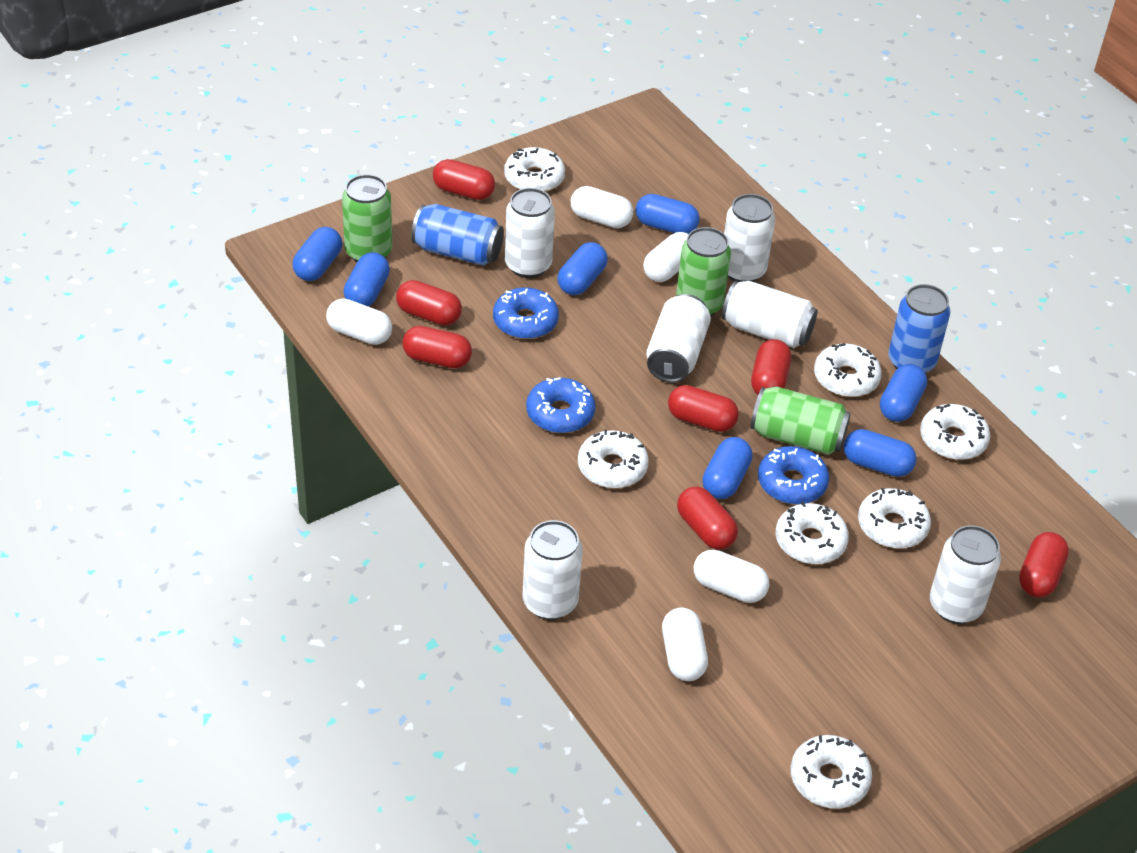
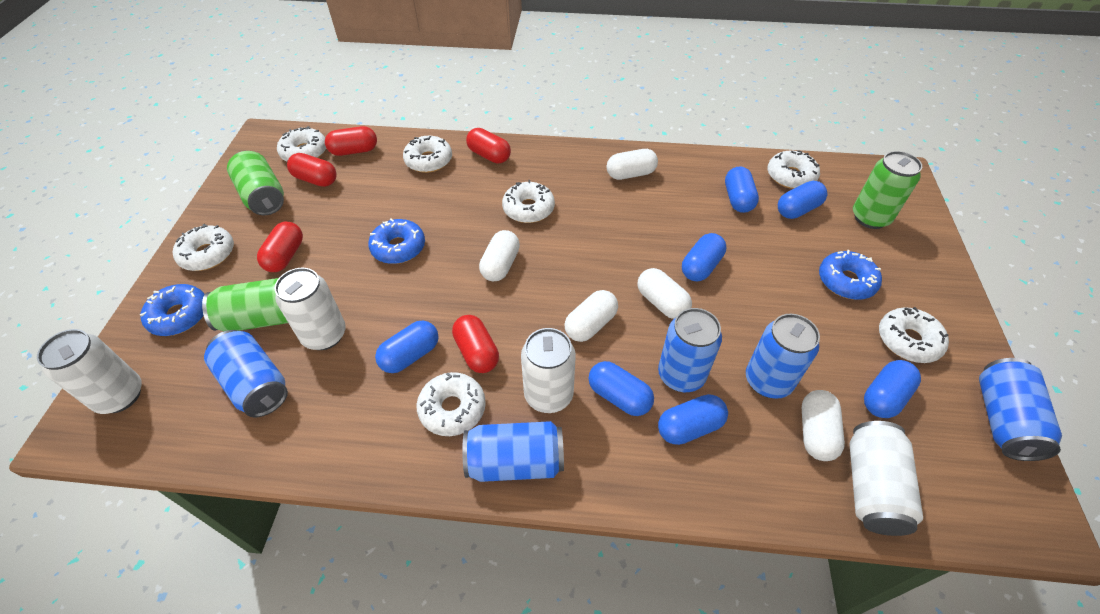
blue can: 2 -> 5
red capsule: 7 -> 5
white can: 6 -> 4

